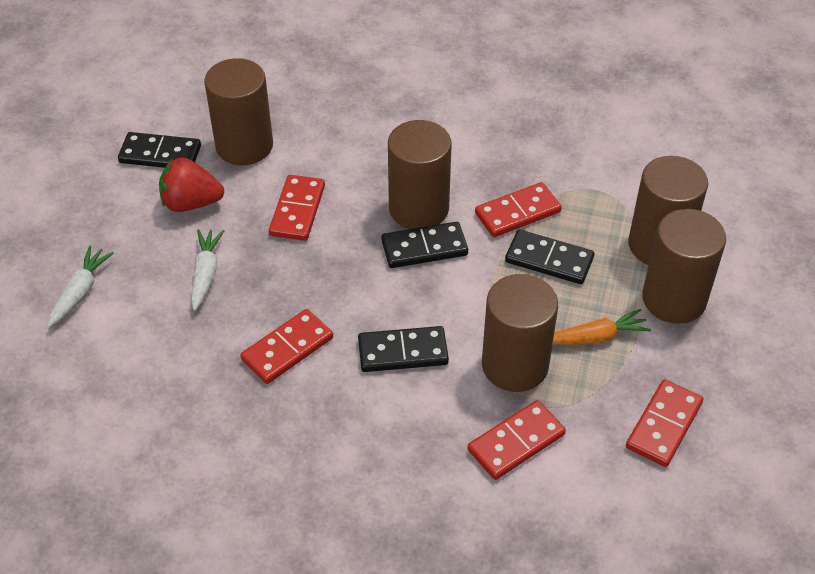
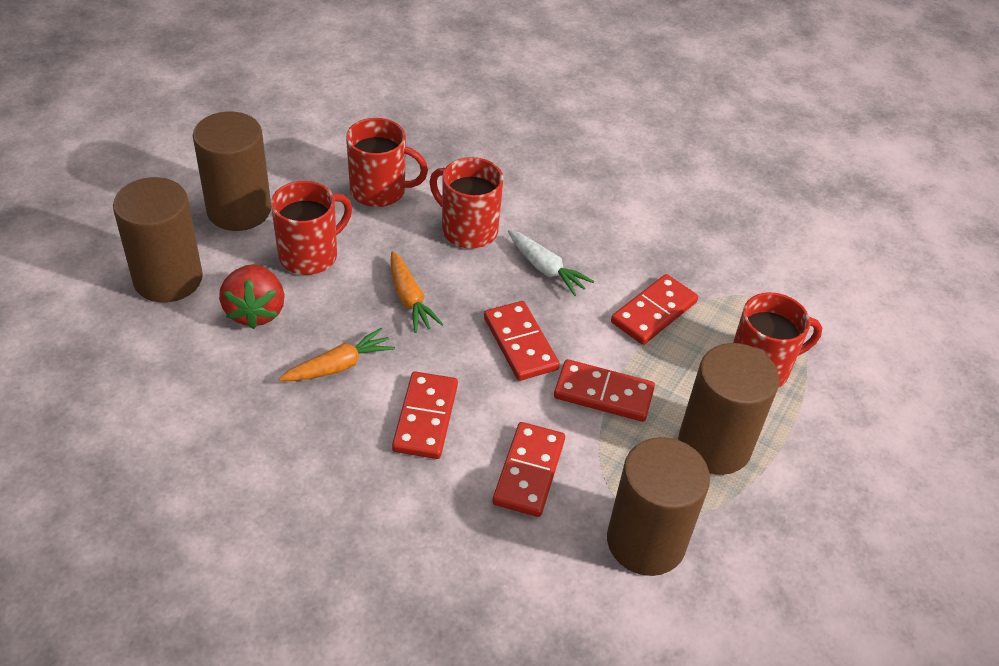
black domino: 4 -> 0
brown cylinder: 5 -> 4
orange carrot: 1 -> 2
red mug: 0 -> 4
white carrot: 2 -> 1

